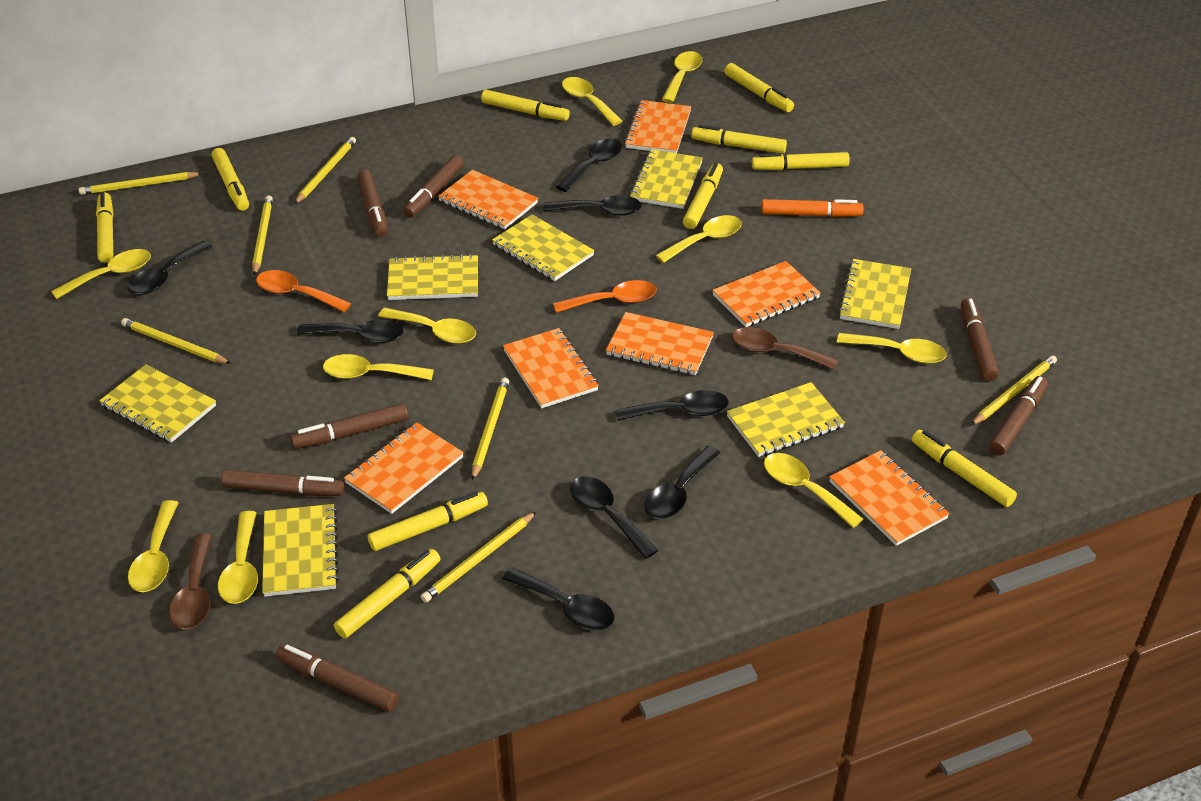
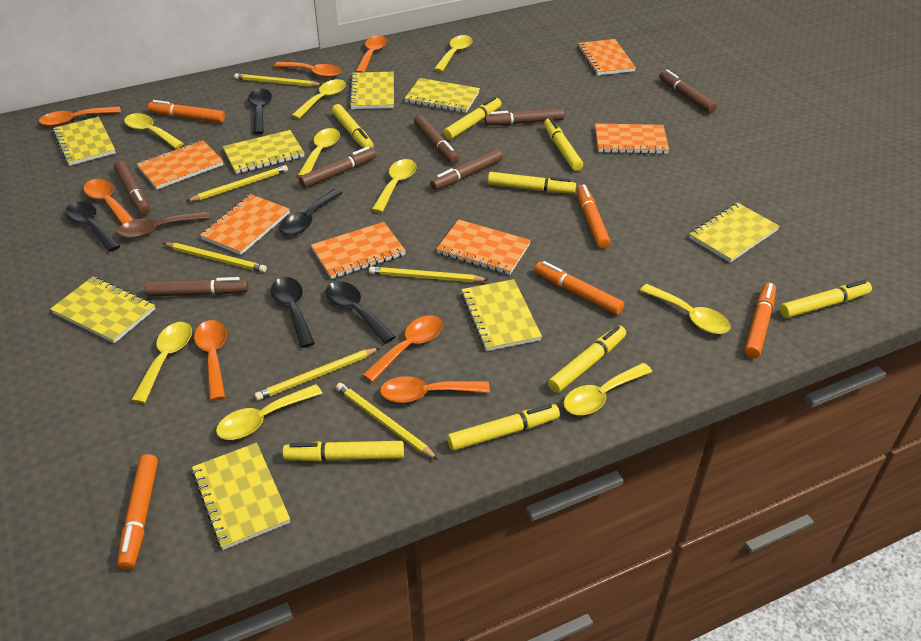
black spoon: 8 -> 5
brown spoon: 2 -> 1
orange marker: 1 -> 5
orange notebook: 7 -> 6
orange spoon: 2 -> 7
yellow marker: 10 -> 8
yellow notebook: 7 -> 8
yellow pencil: 7 -> 6
yellow spoon: 10 -> 9

